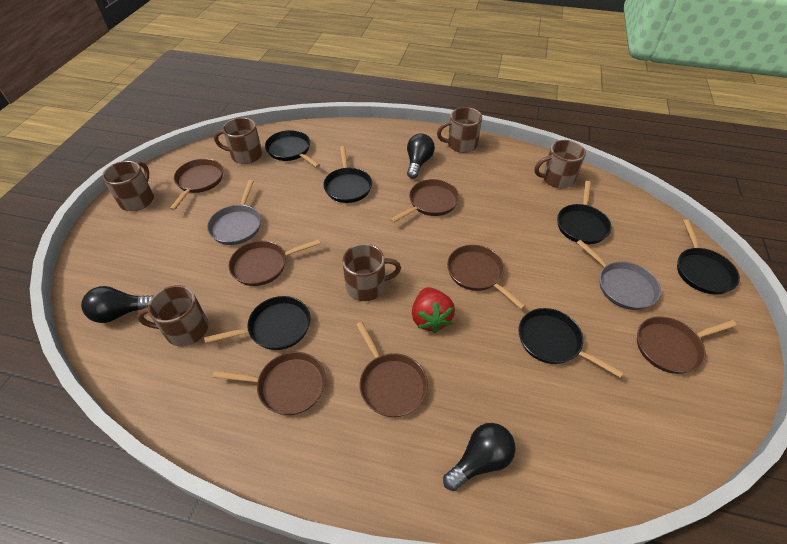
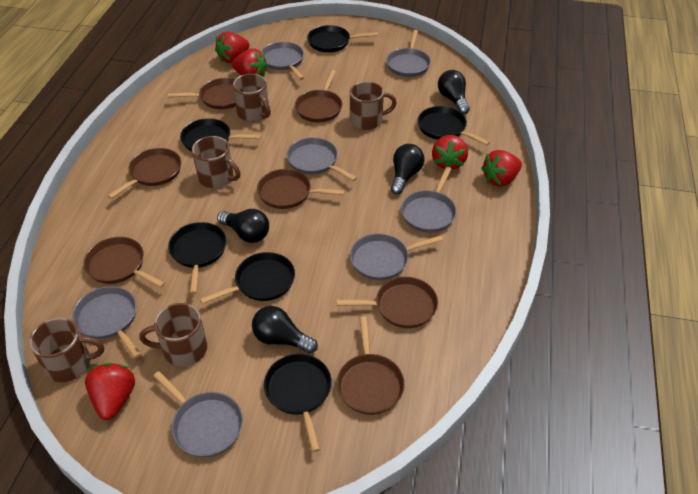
black light bulb: 3 -> 4
brown mug: 6 -> 5
grey pan: 2 -> 7
red strawberry: 1 -> 5

